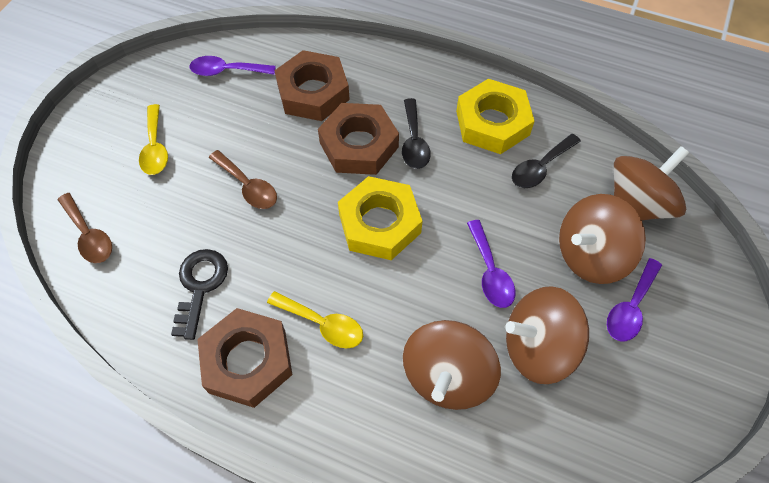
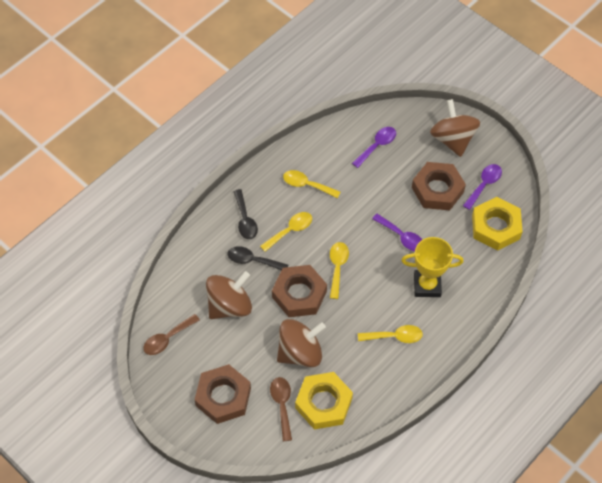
black key: 1 -> 0
brown spinning top: 4 -> 3
yellow spoon: 2 -> 4
yellow trophy: 0 -> 1

